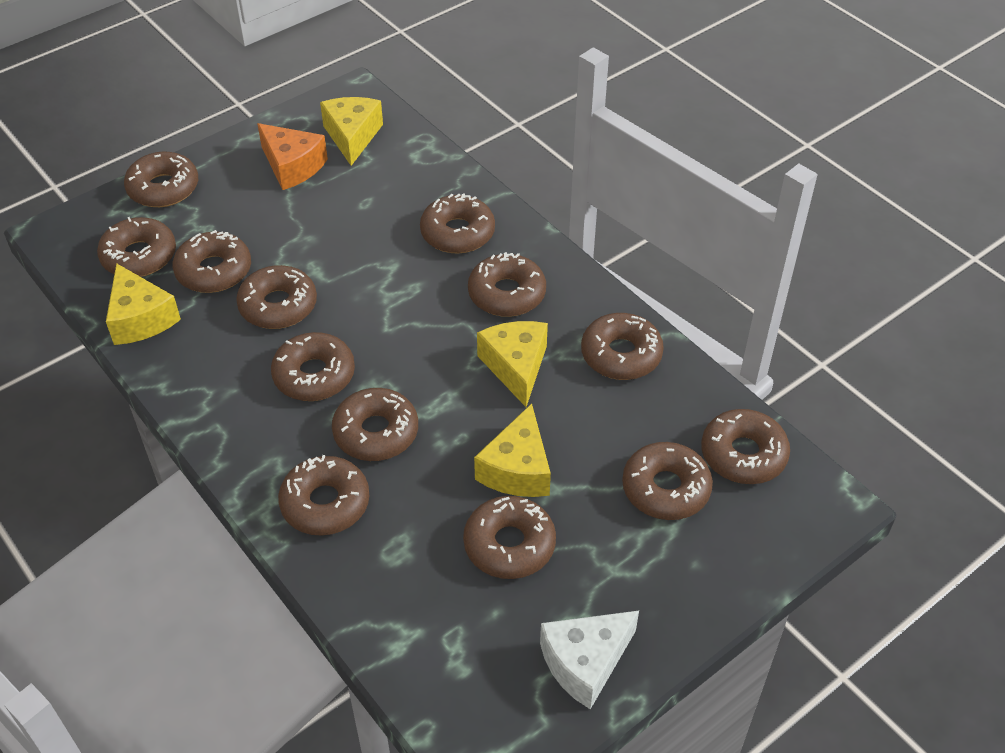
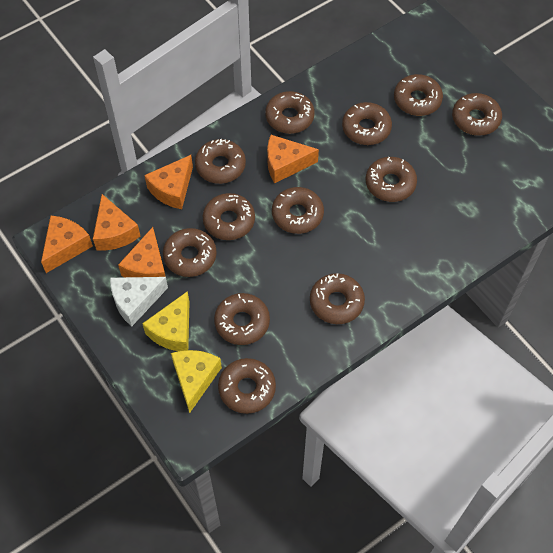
brown donut: 13 -> 12
orange cheese: 1 -> 5
yellow cheese: 4 -> 2

